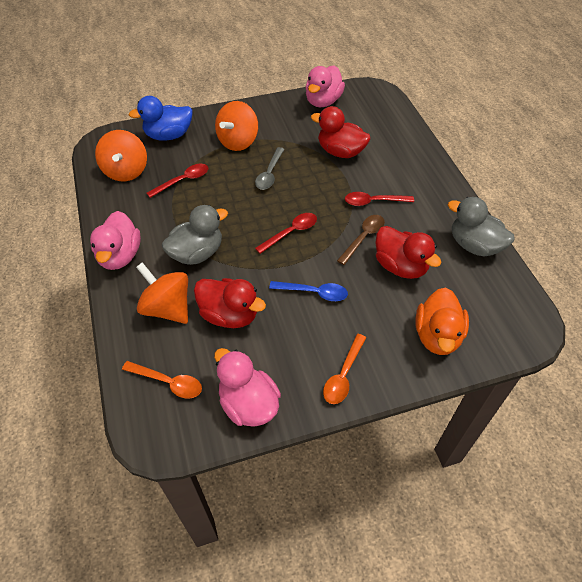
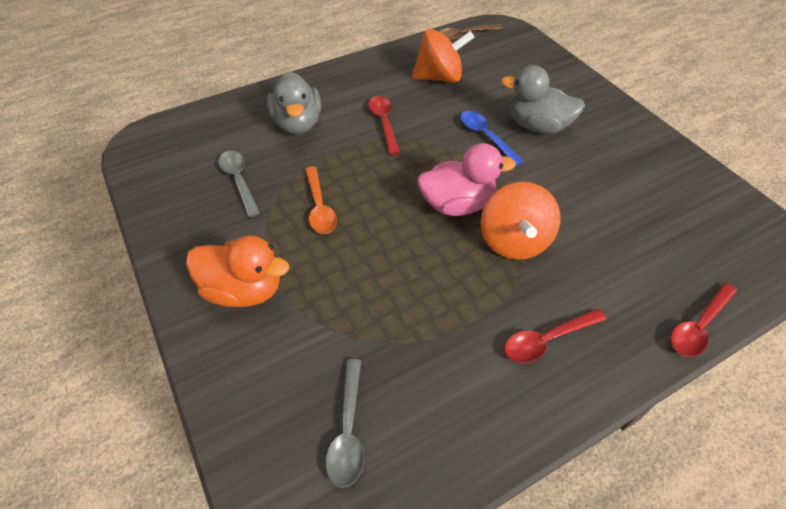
blue duck: 1 -> 0
grey spoon: 1 -> 2
orange spinning top: 3 -> 2
orange spoon: 2 -> 1
pink duck: 3 -> 1
red duck: 3 -> 0

